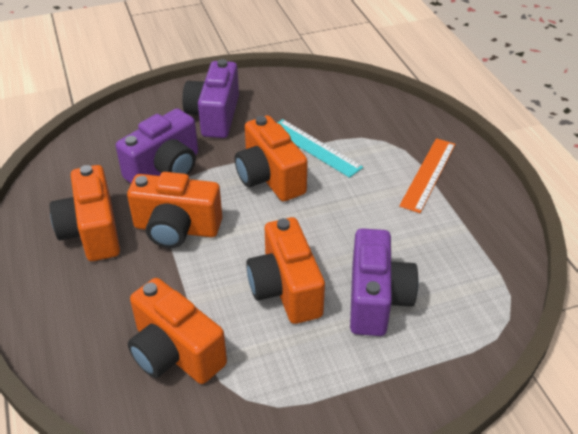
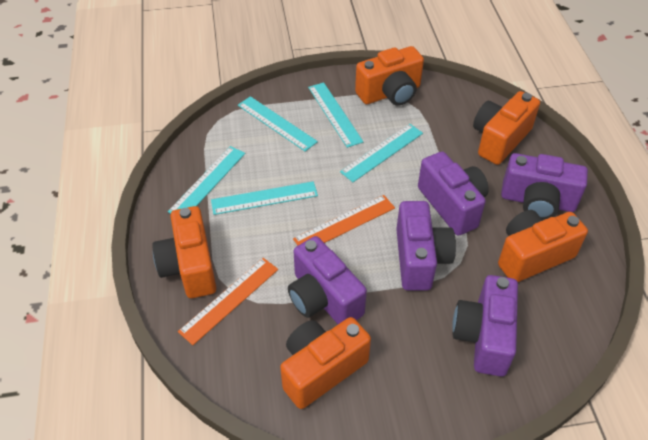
orange ruler: 1 -> 2
purple camera: 3 -> 5
turquoise ruler: 1 -> 5

